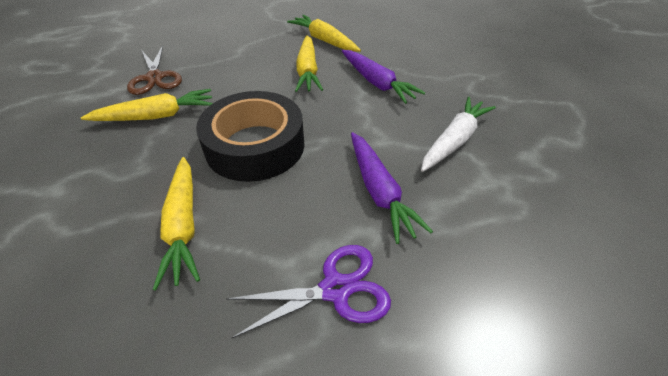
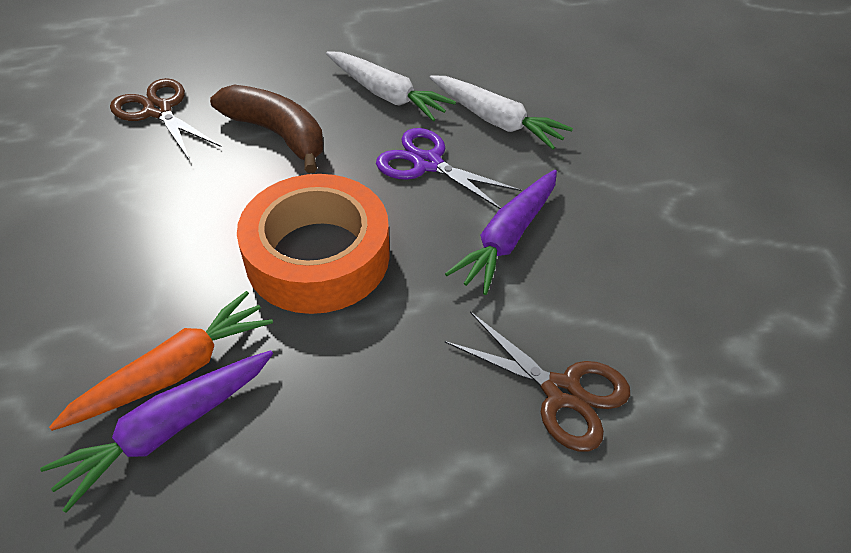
black tape: 1 -> 0
brown banana: 0 -> 1
brown scissors: 1 -> 2
orange carrot: 0 -> 1
orange tape: 0 -> 1
white carrot: 1 -> 2
yellow carrot: 4 -> 0

